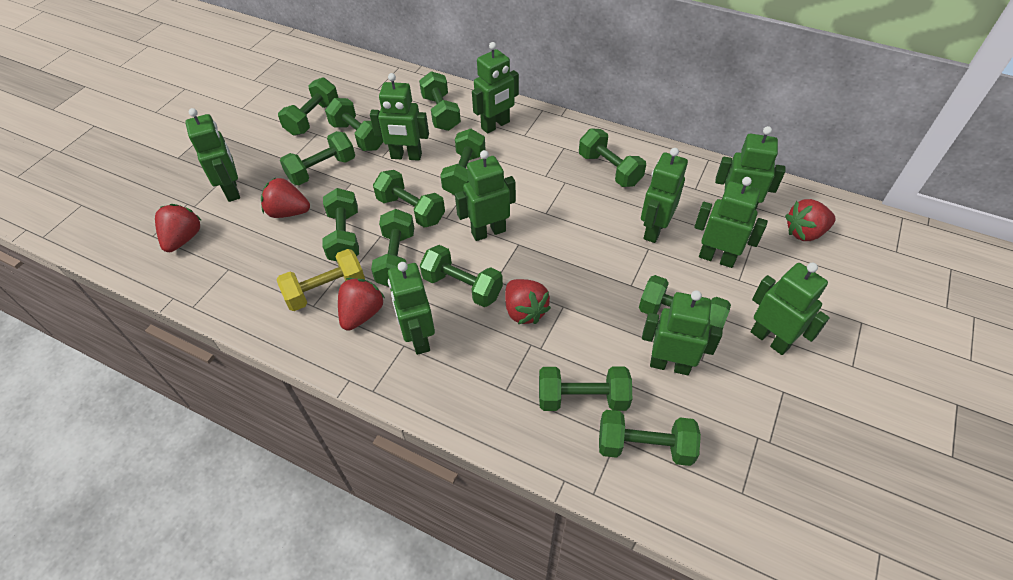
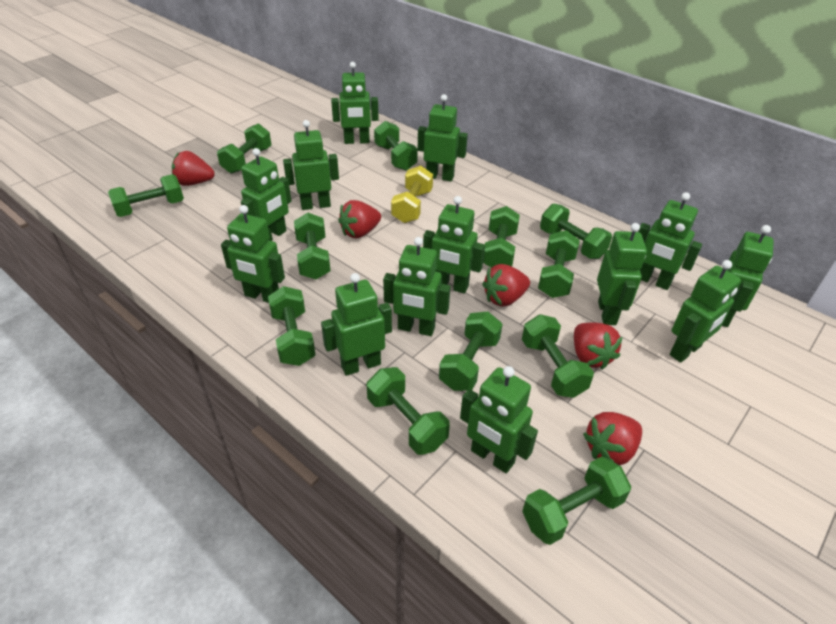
green dumbbell: 13 -> 12
green robot: 10 -> 13

